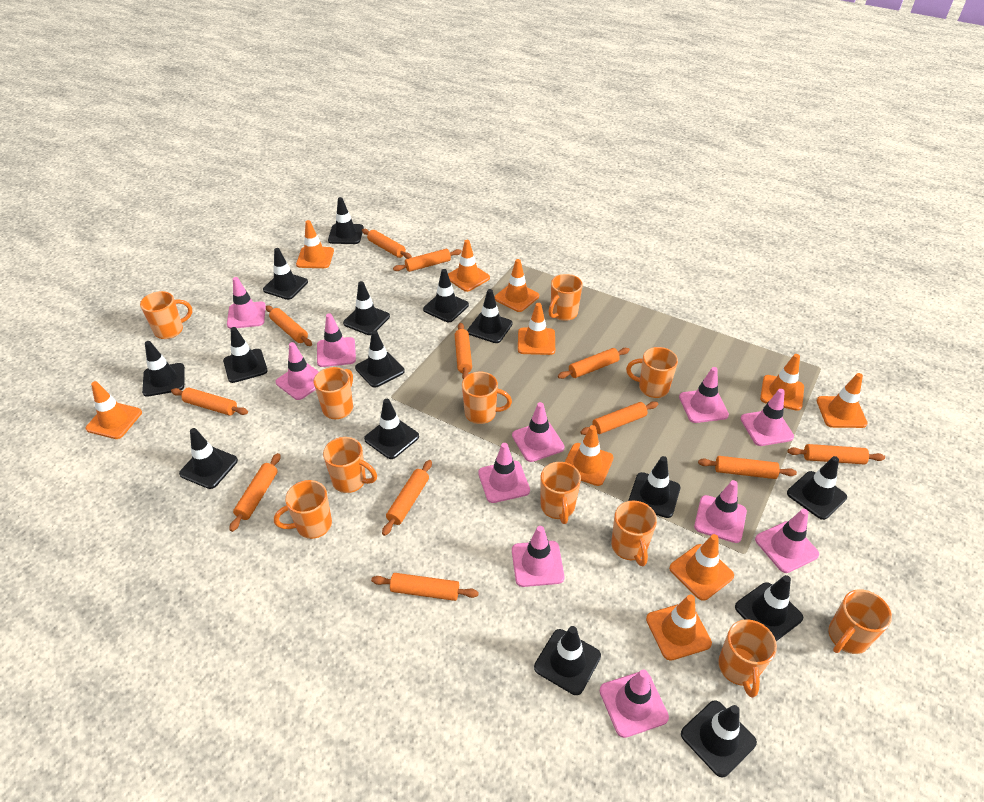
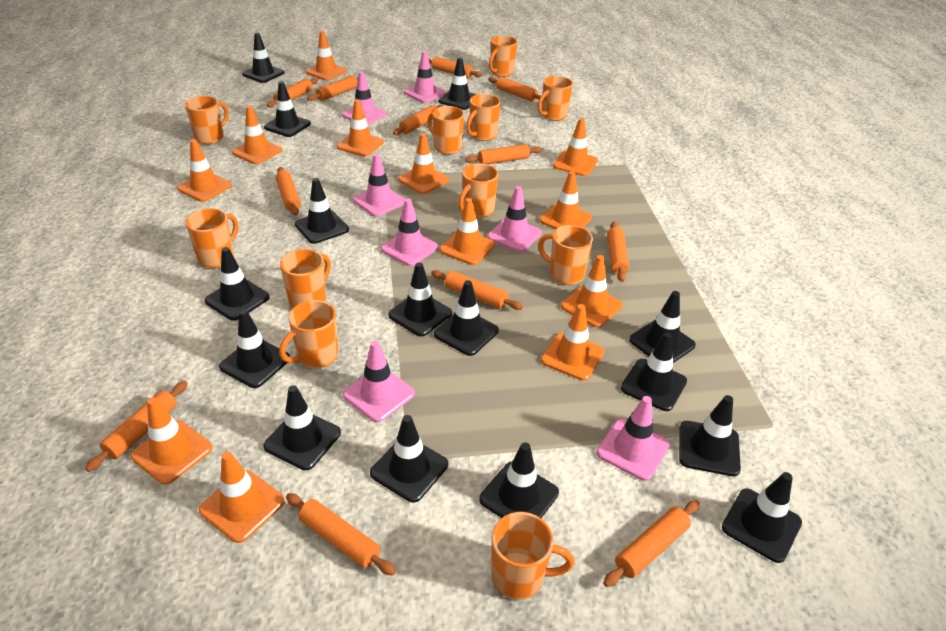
orange traffic cone: 10 -> 12
pink traffic cone: 11 -> 7

